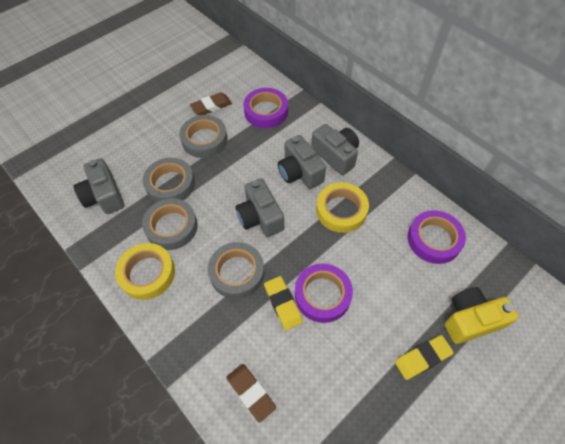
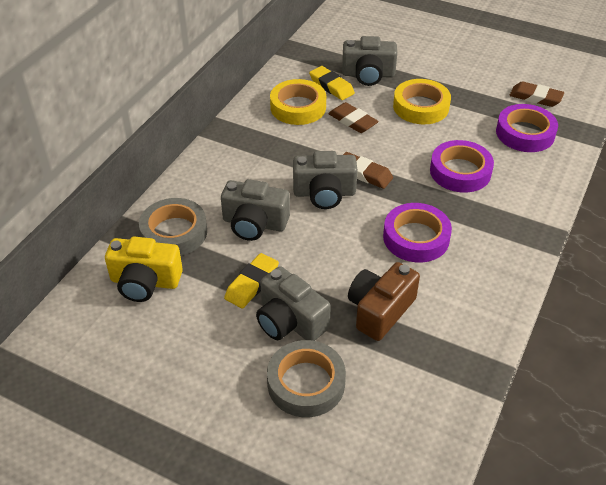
brown camera: 0 -> 1
brown eraser: 2 -> 3
grey tape: 4 -> 2

